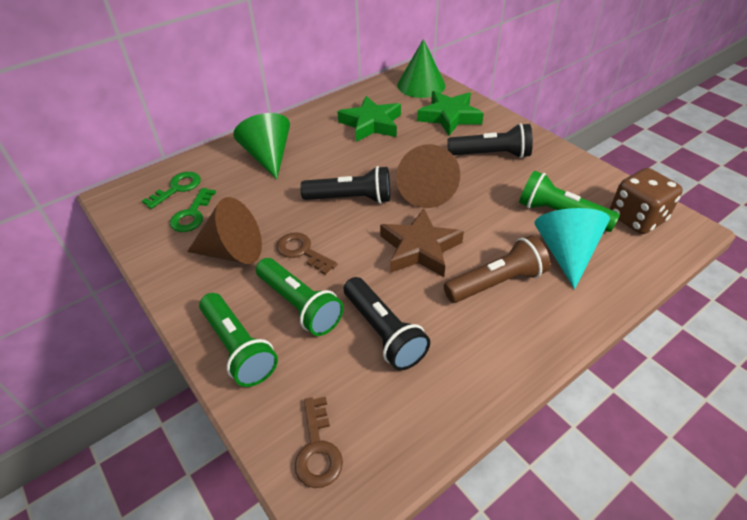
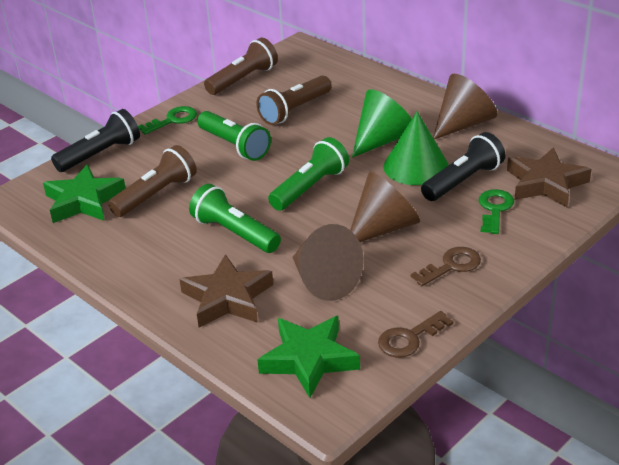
black flashlight: 3 -> 2
brown cone: 2 -> 3
brown dice: 1 -> 0
brown flashlight: 1 -> 3
brown star: 1 -> 2
turquoise cone: 1 -> 0

